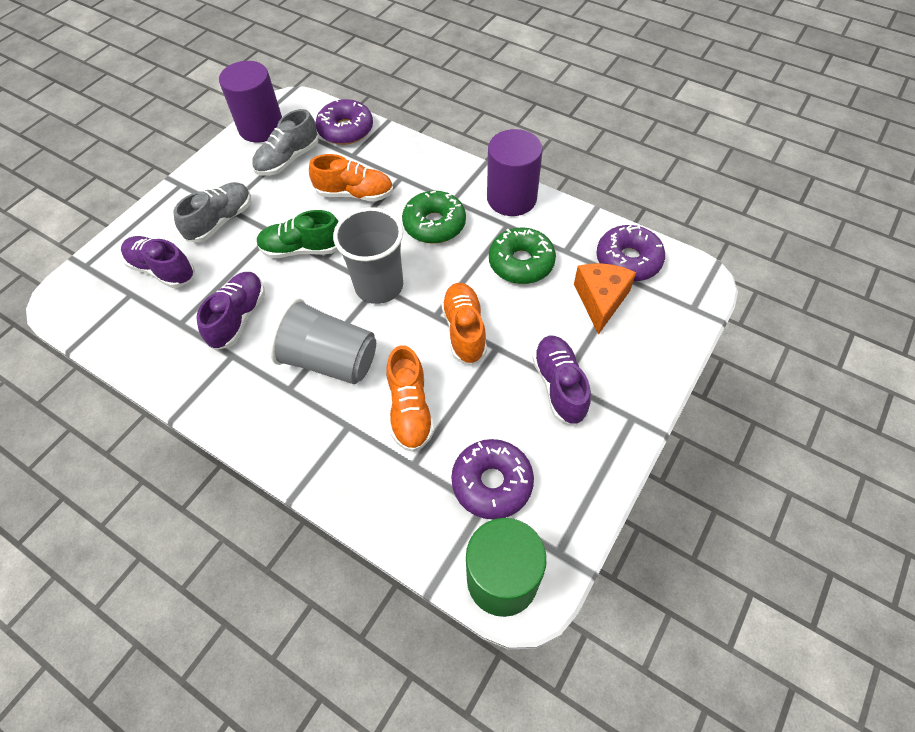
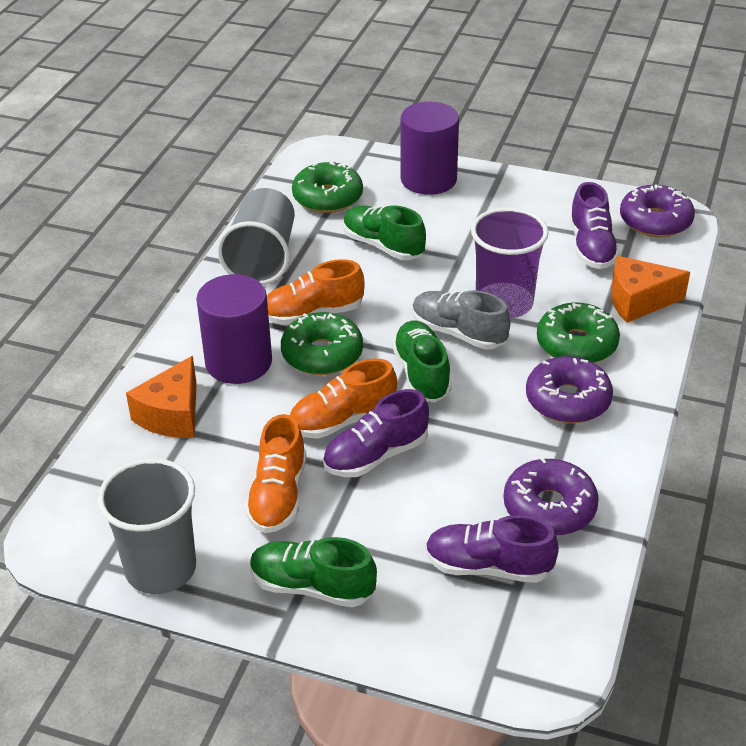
green cylinder: 1 -> 0
green donut: 2 -> 3
green shoe: 1 -> 3
grey shoe: 2 -> 1
orange cheese: 1 -> 2
purple cup: 0 -> 1

